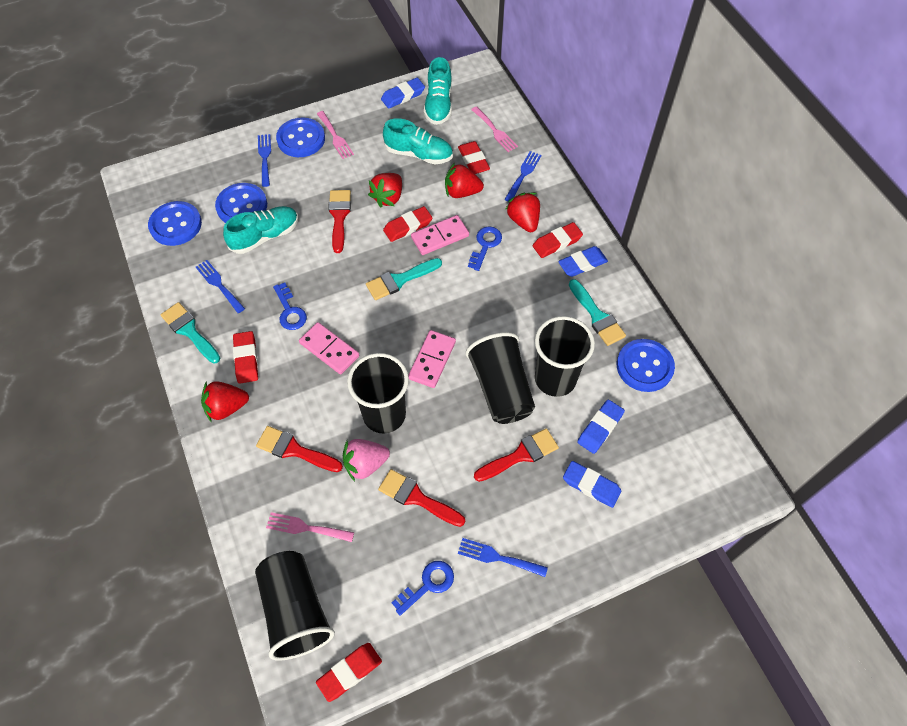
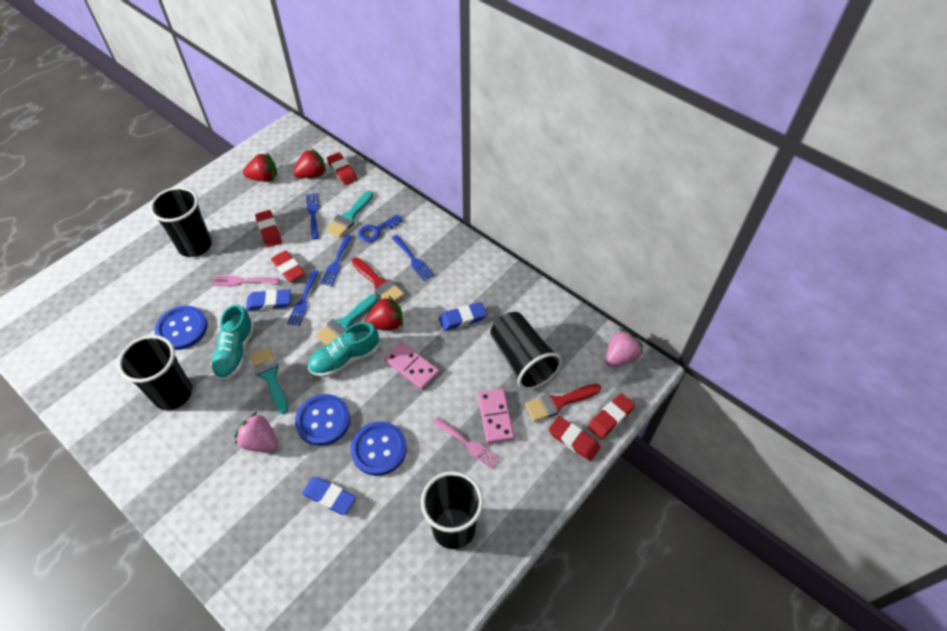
blue button: 4 -> 3
blue eraser: 4 -> 3
blue key: 3 -> 1
pink domino: 3 -> 2
pink fork: 3 -> 2
pink strawberry: 1 -> 2
red brush: 4 -> 2
red strawberry: 4 -> 3
turquoise shoe: 3 -> 2

